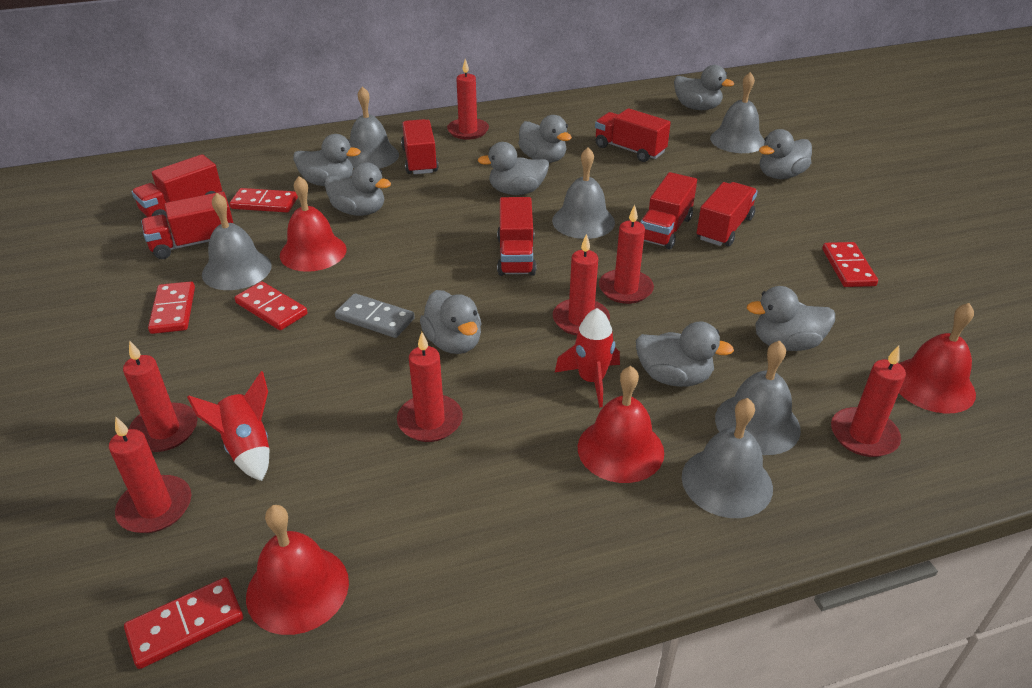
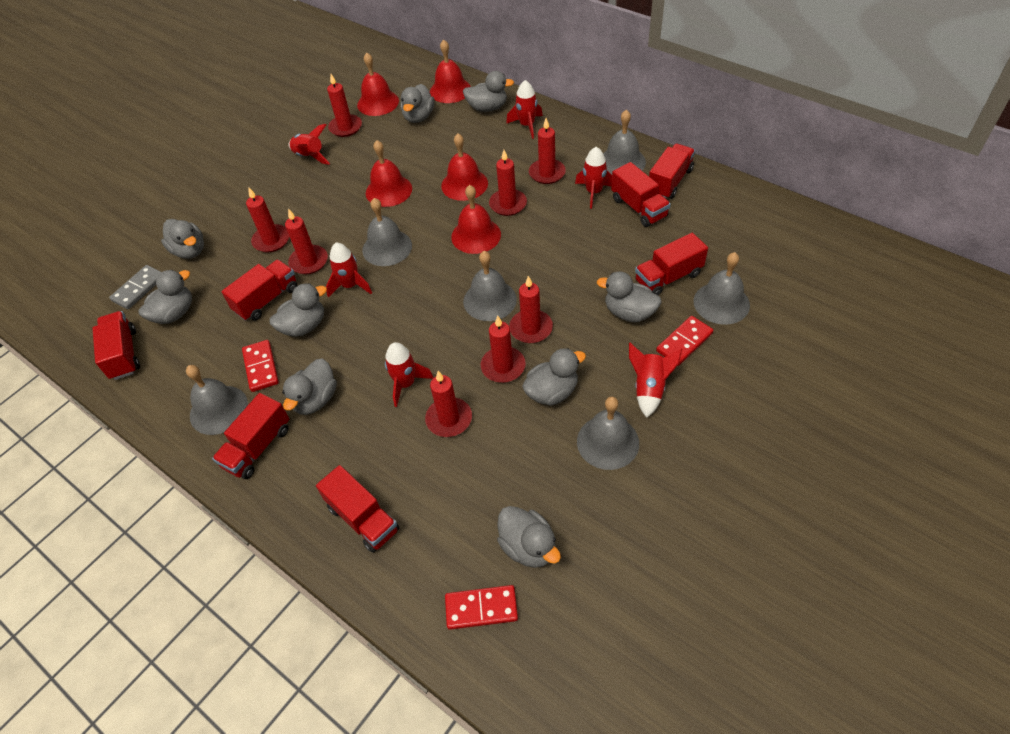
red bell: 4 -> 5
red candle: 7 -> 8
red domino: 5 -> 3
red rocket: 2 -> 6

